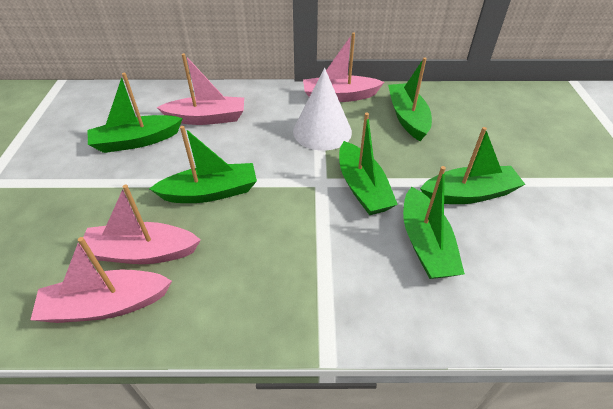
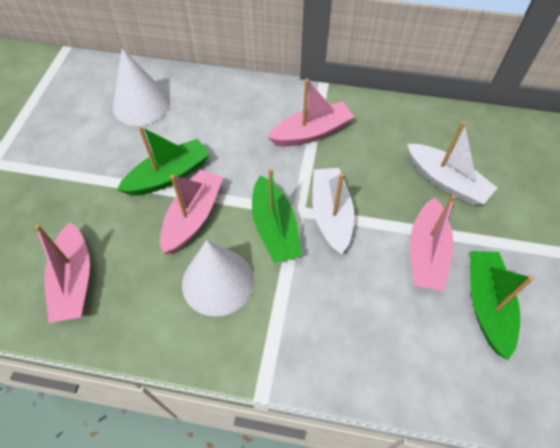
green boat: 6 -> 3
white boat: 0 -> 2
white cone: 1 -> 2

